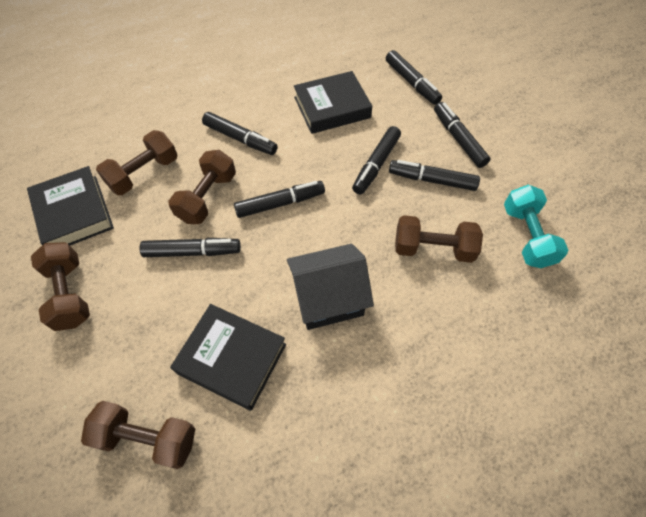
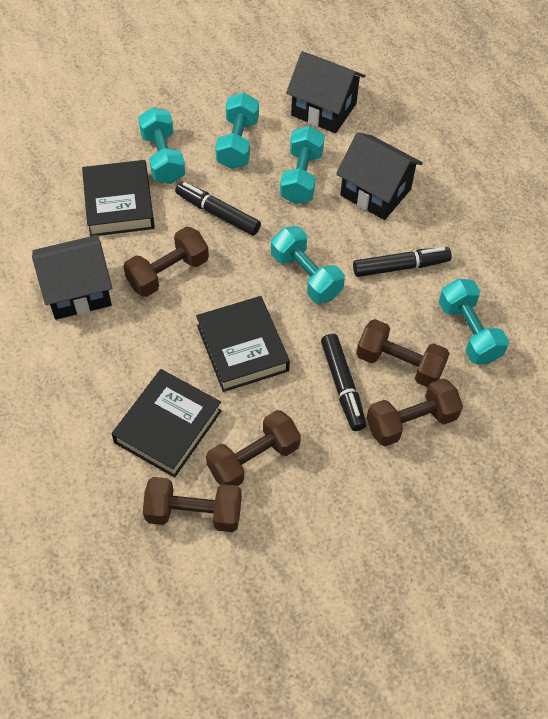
black house: 1 -> 3
black marker: 7 -> 3
turquoise dumbbell: 1 -> 5

